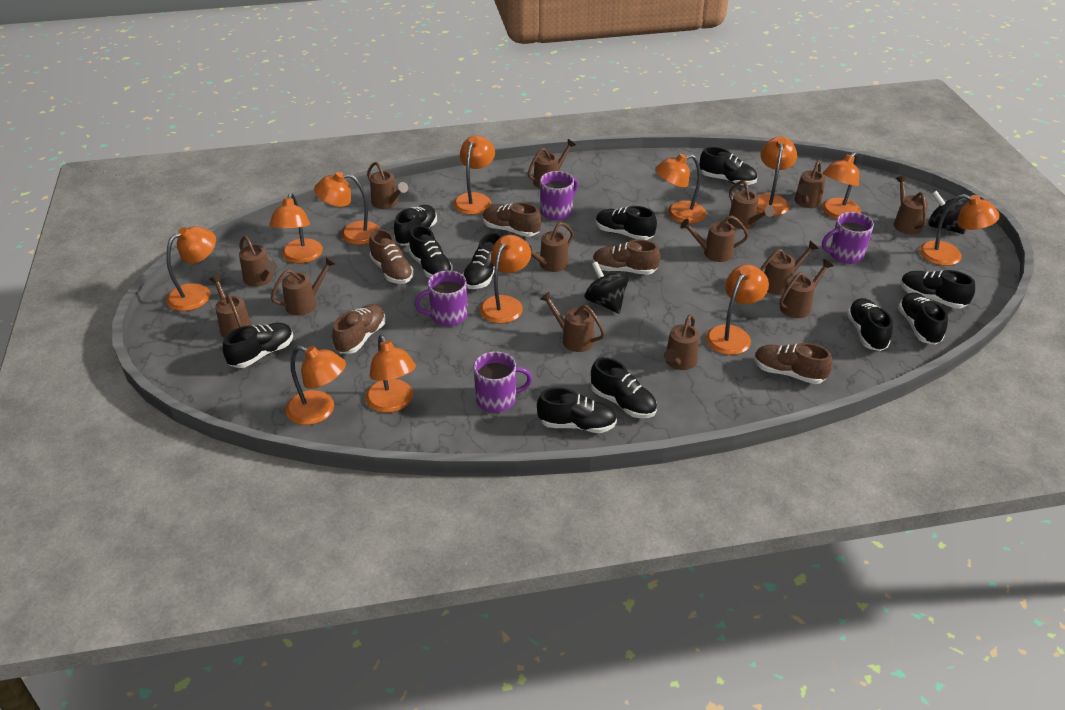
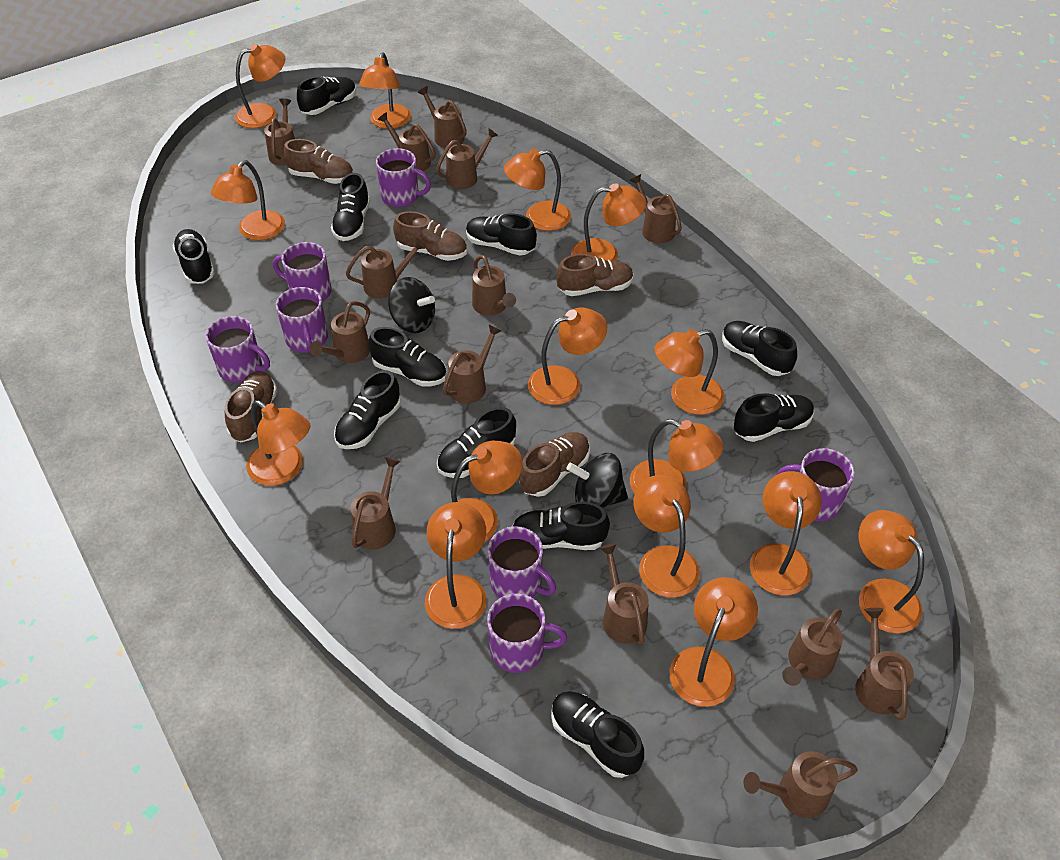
orange lamp: 12 -> 15
purple mug: 4 -> 7

